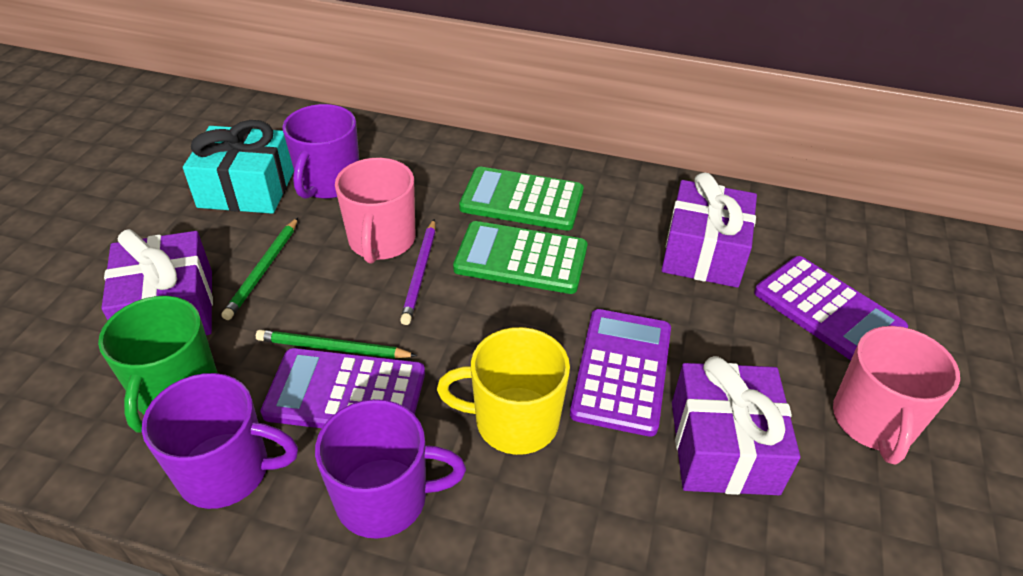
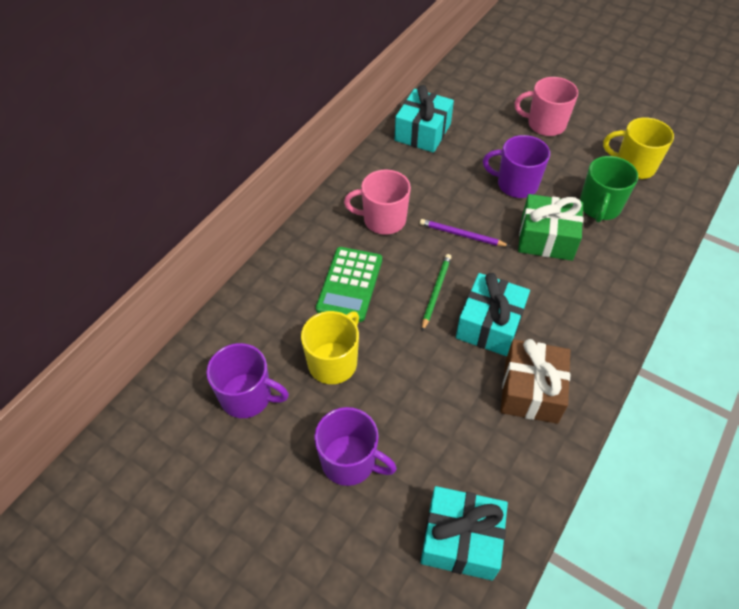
brown gift: 0 -> 1
green calculator: 2 -> 1
green gift: 0 -> 1
green pencil: 2 -> 1
purple calculator: 3 -> 0
purple gift: 3 -> 0
turquoise gift: 1 -> 3
yellow mug: 1 -> 2

